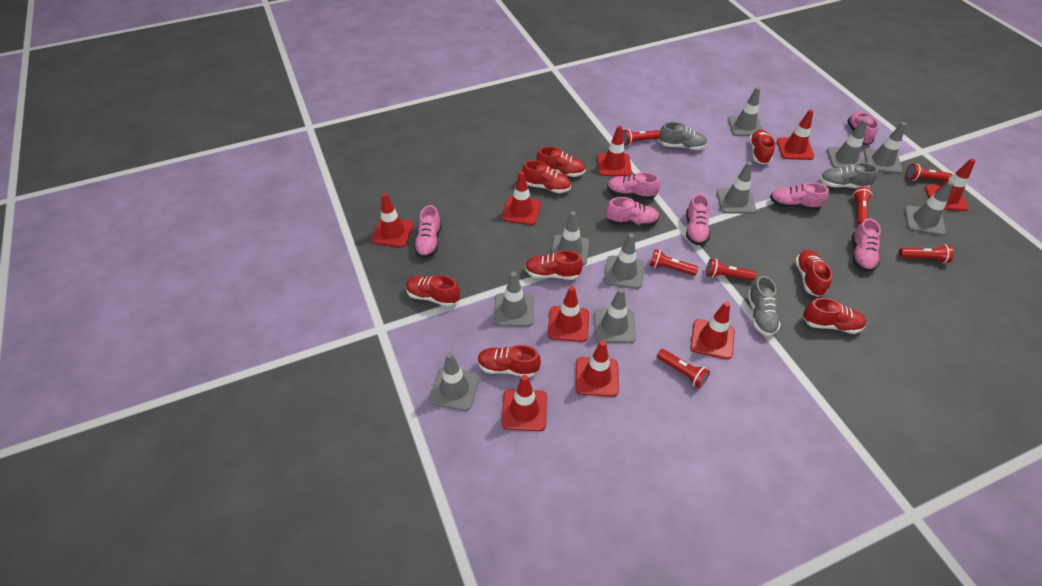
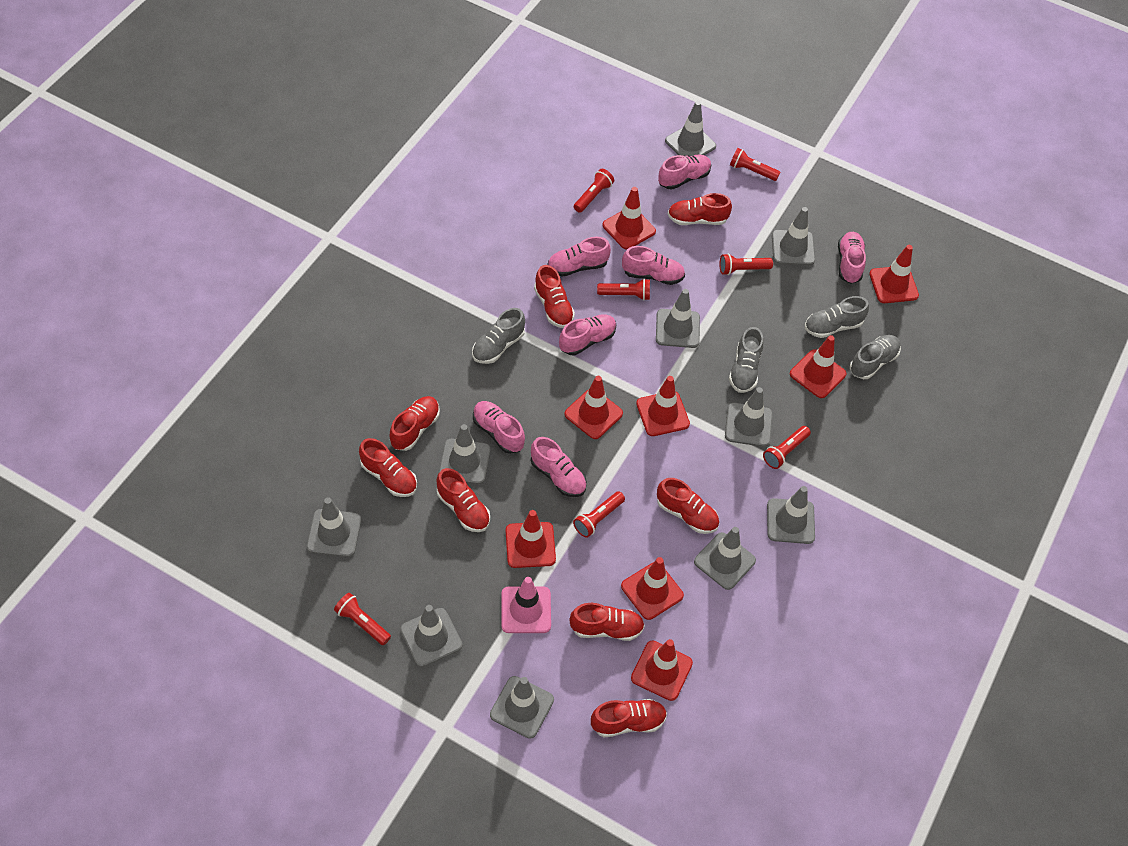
grey shoe: 3 -> 4
pink traffic cone: 0 -> 1
red traffic cone: 9 -> 8

